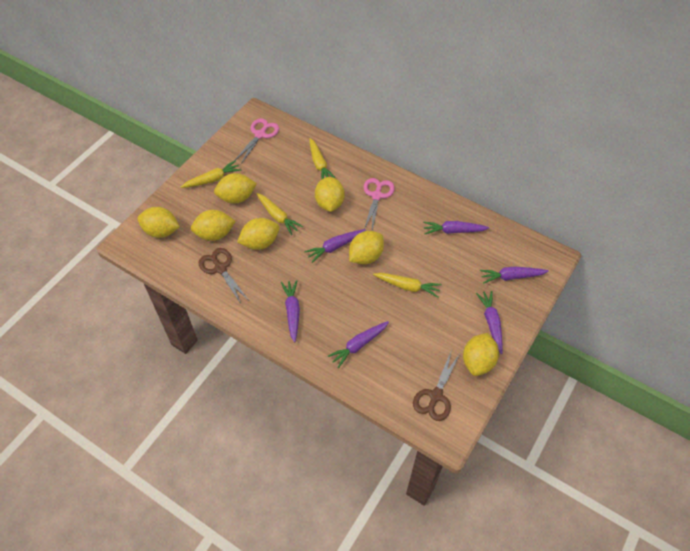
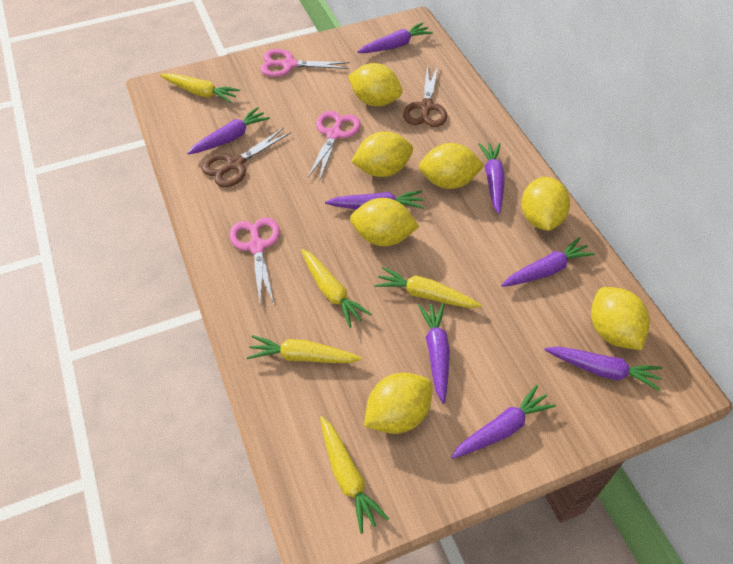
pink scissors: 2 -> 3
purple carrot: 6 -> 8
yellow carrot: 4 -> 5

